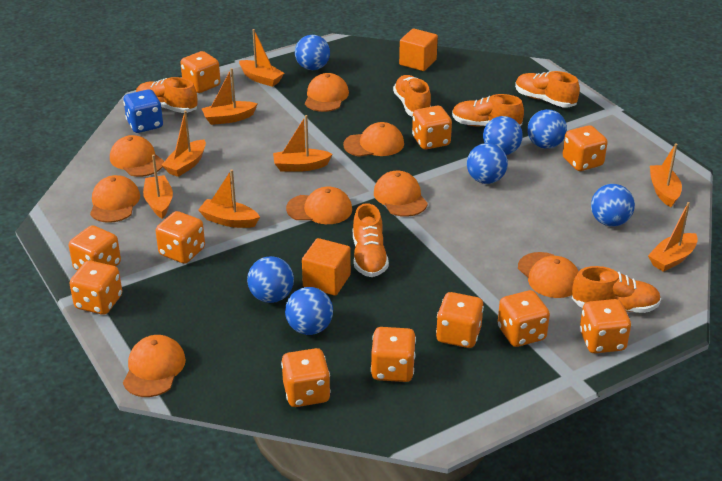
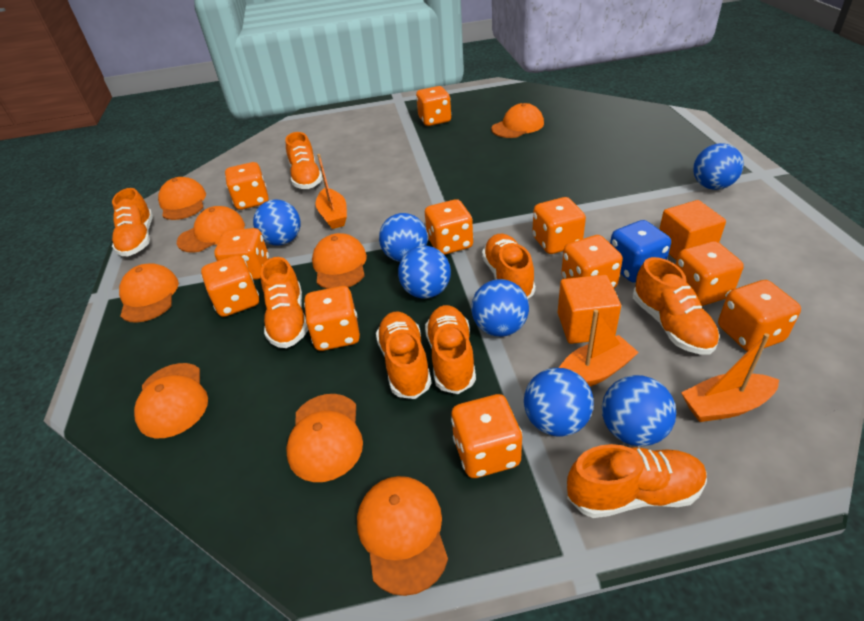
orange boat: 8 -> 3
orange shoe: 6 -> 8

